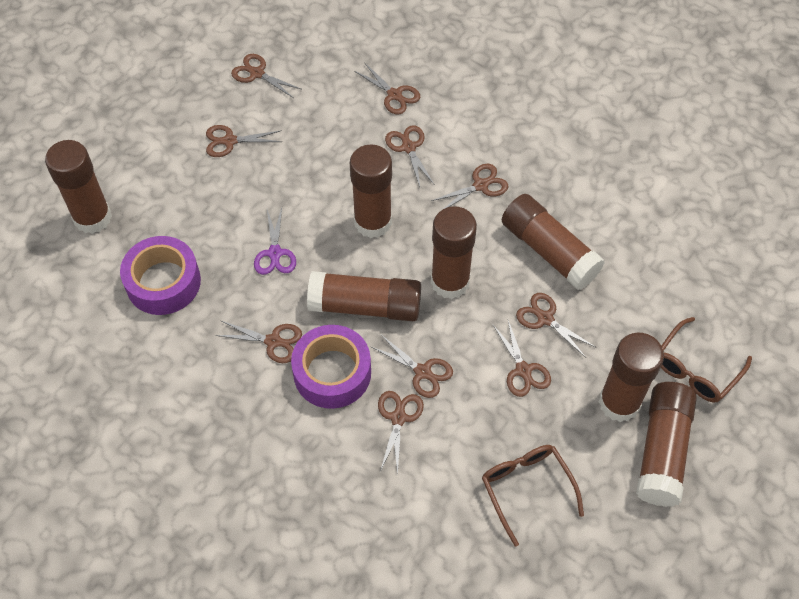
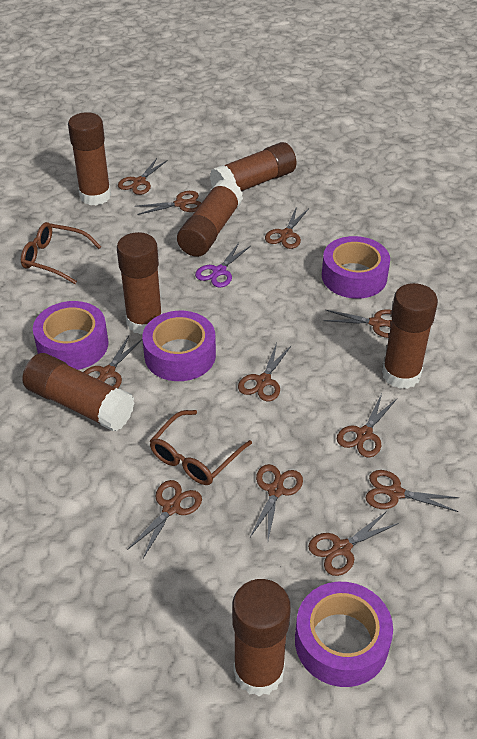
brown scissors: 10 -> 11
purple tape: 2 -> 4

